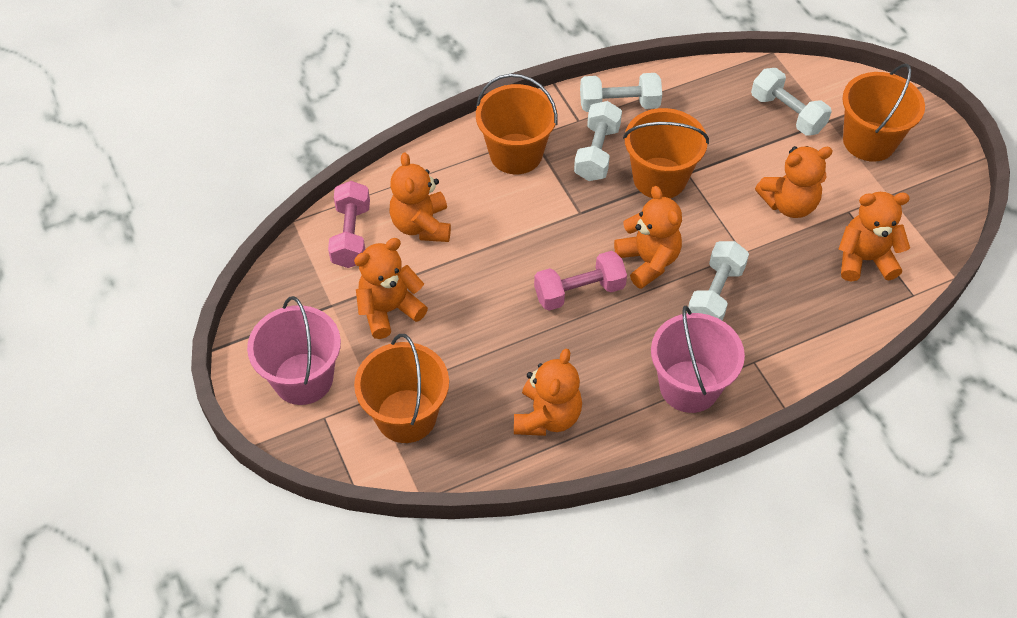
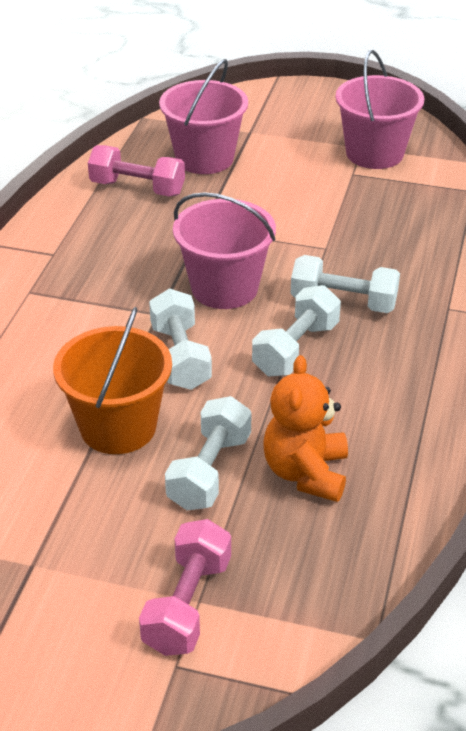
orange bucket: 4 -> 1
orange teddy bear: 6 -> 1
pink bucket: 2 -> 3

